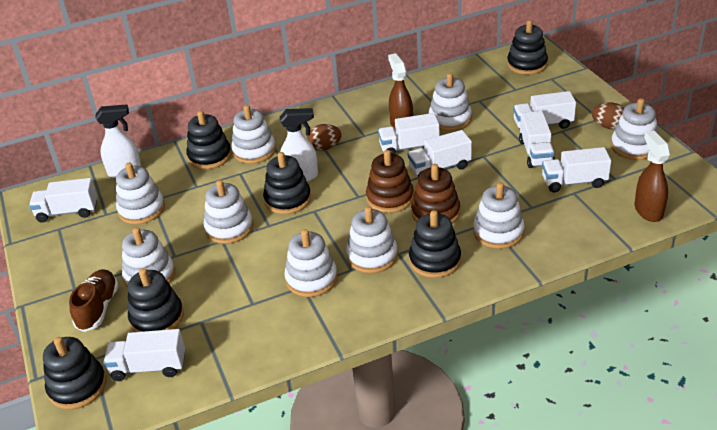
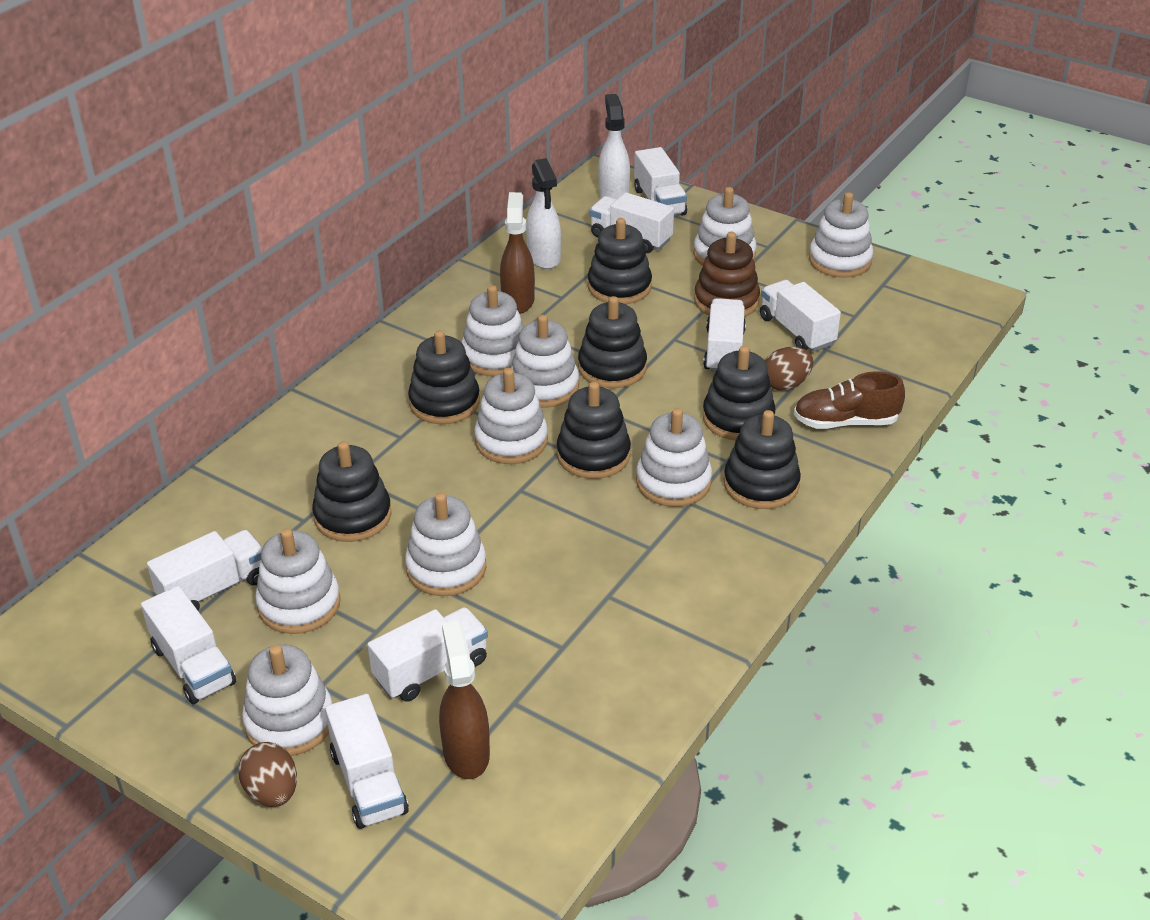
black stacking toy: 6 -> 7
brown stacking toy: 2 -> 1
white truck: 7 -> 8

